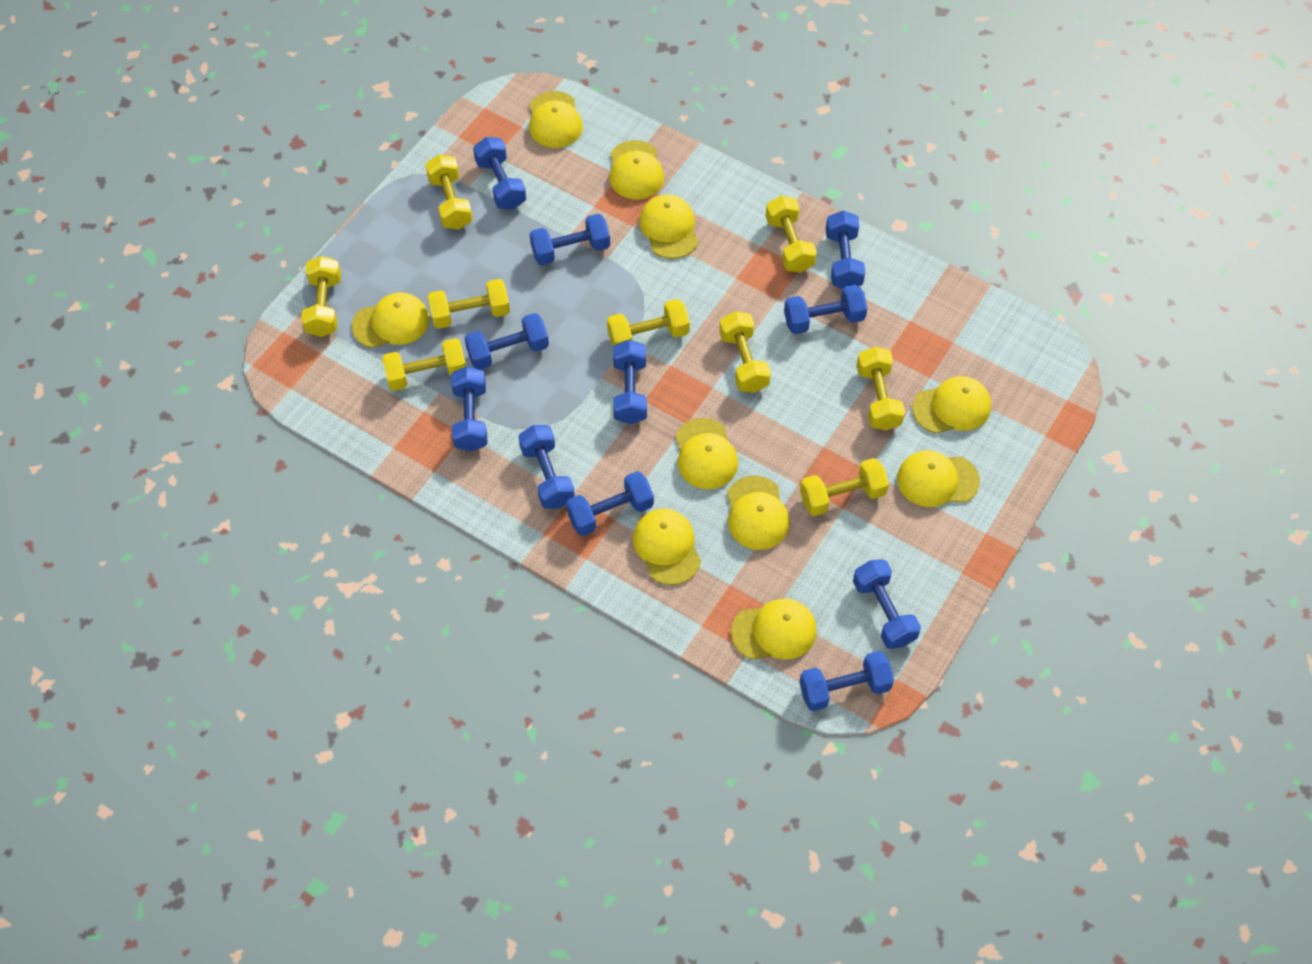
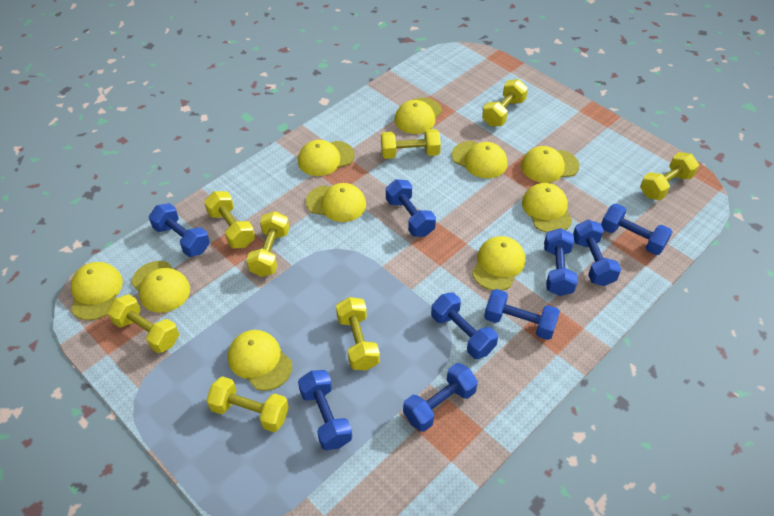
blue dumbbell: 11 -> 9
yellow dumbbell: 9 -> 8

